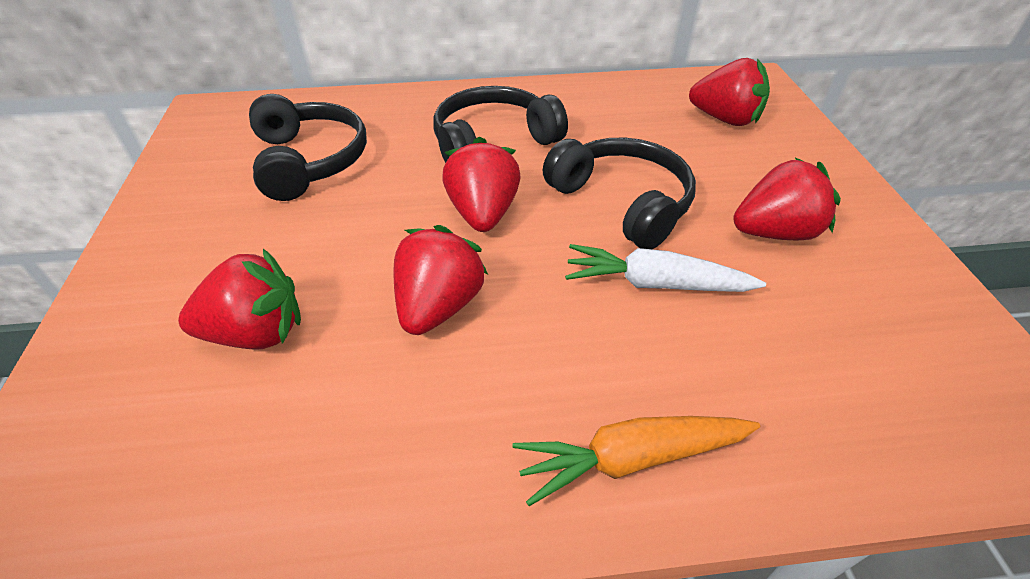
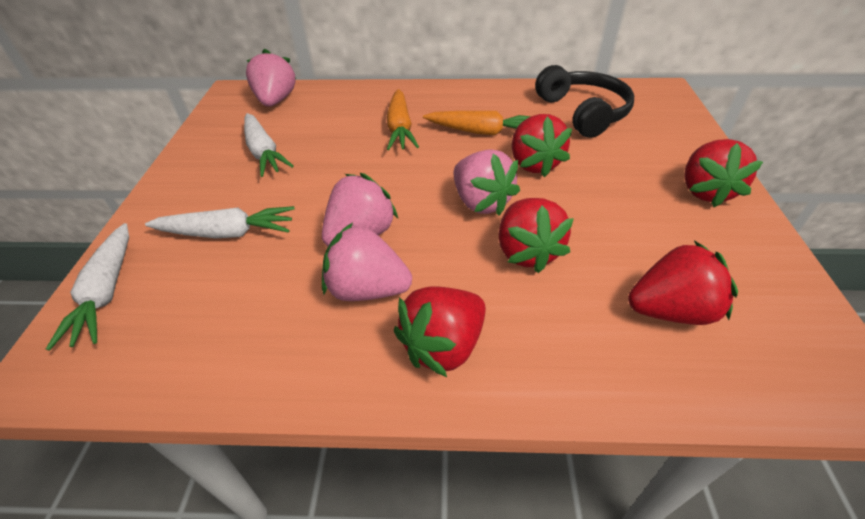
black headphones: 3 -> 1
orange carrot: 1 -> 2
pink strawberry: 0 -> 4
white carrot: 1 -> 3

